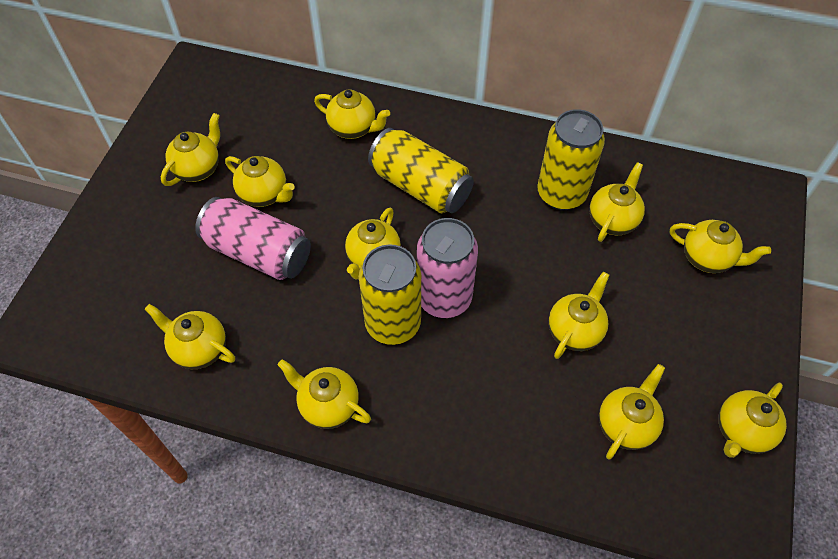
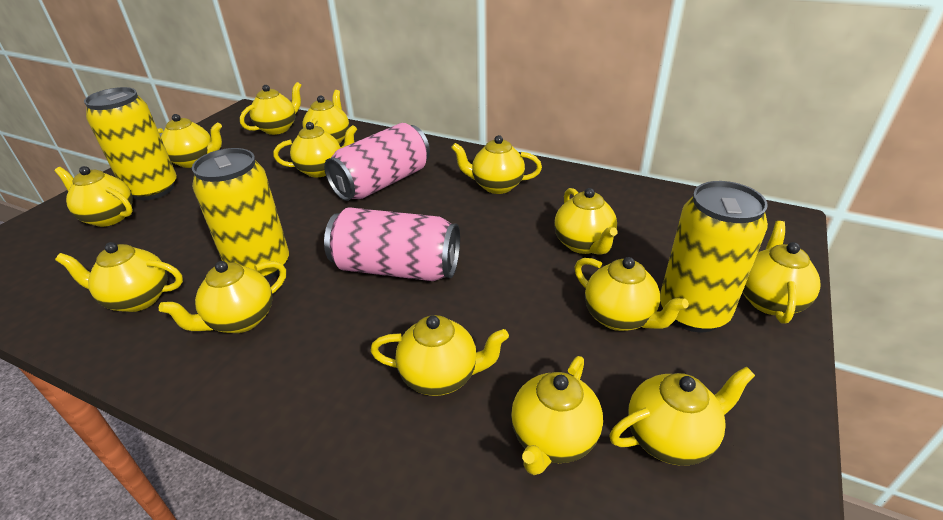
yellow teapot: 11 -> 14

